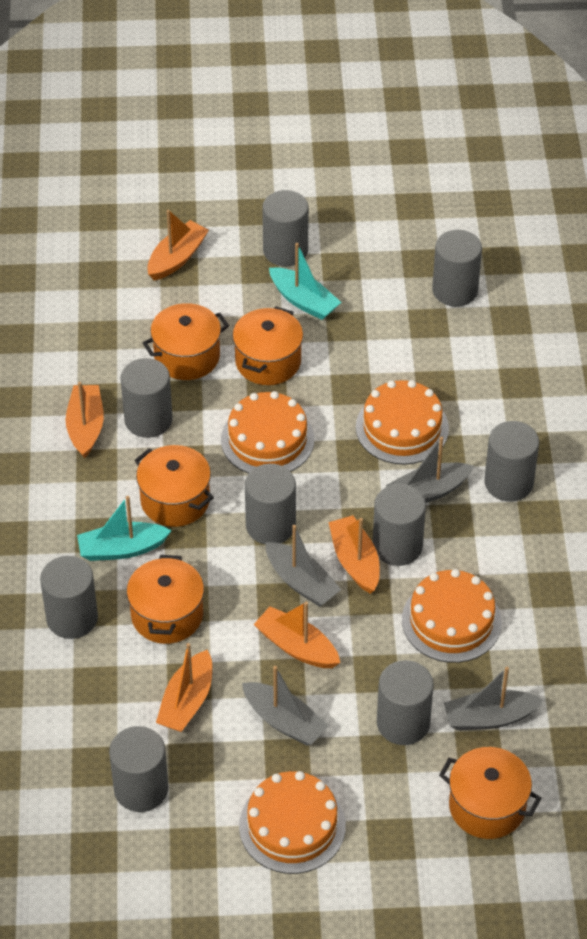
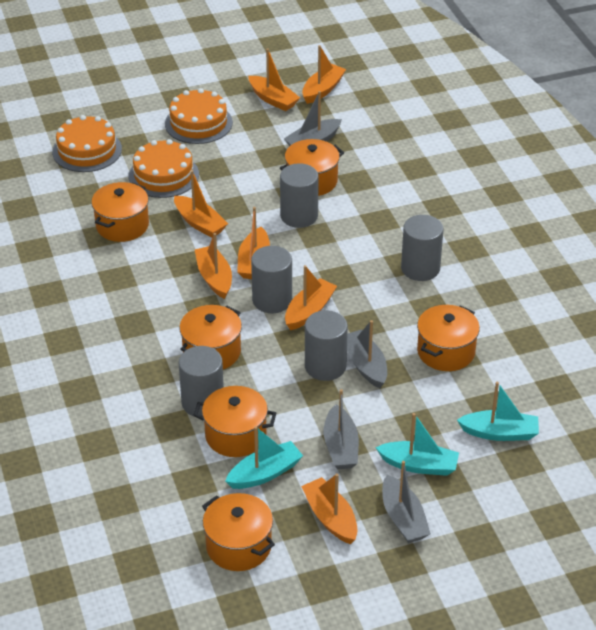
grey cylinder: 9 -> 5
orange boat: 5 -> 7
orange cake: 4 -> 3
orange pot: 5 -> 6
turquoise boat: 2 -> 3

